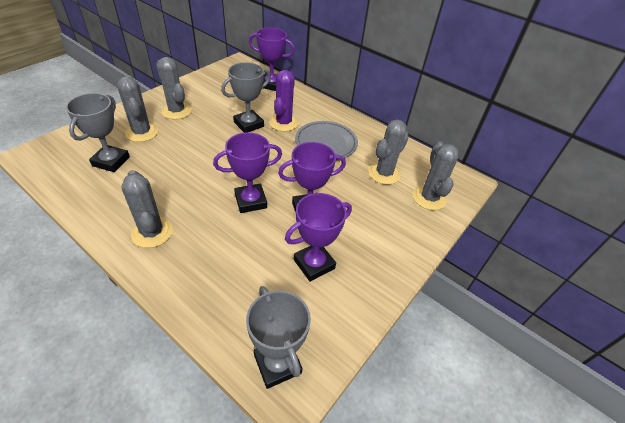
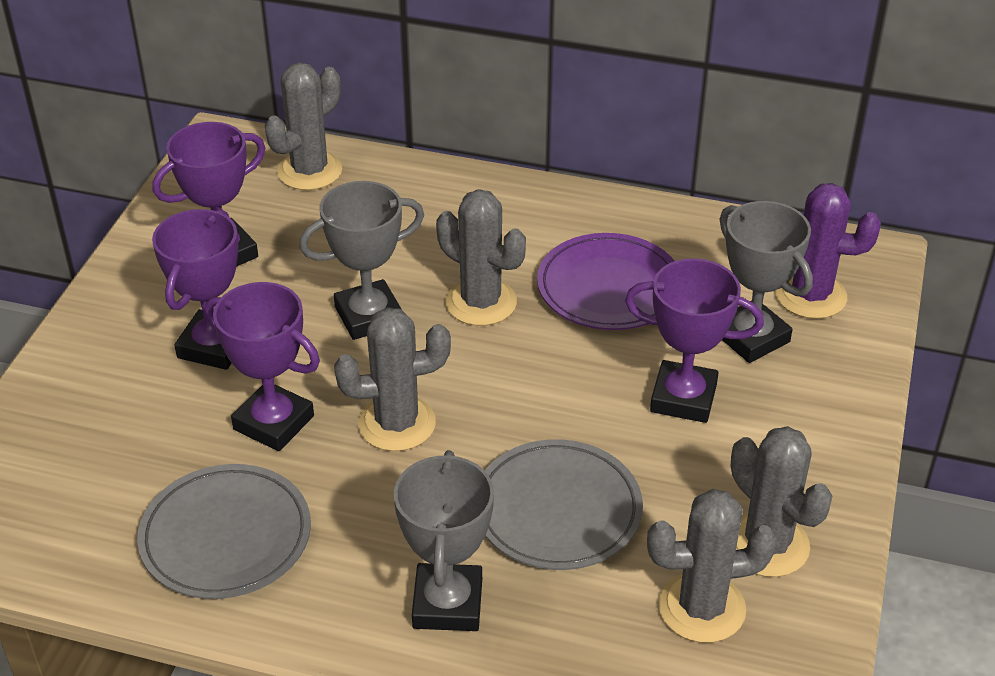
grey plate: 1 -> 2
purple plate: 0 -> 1

